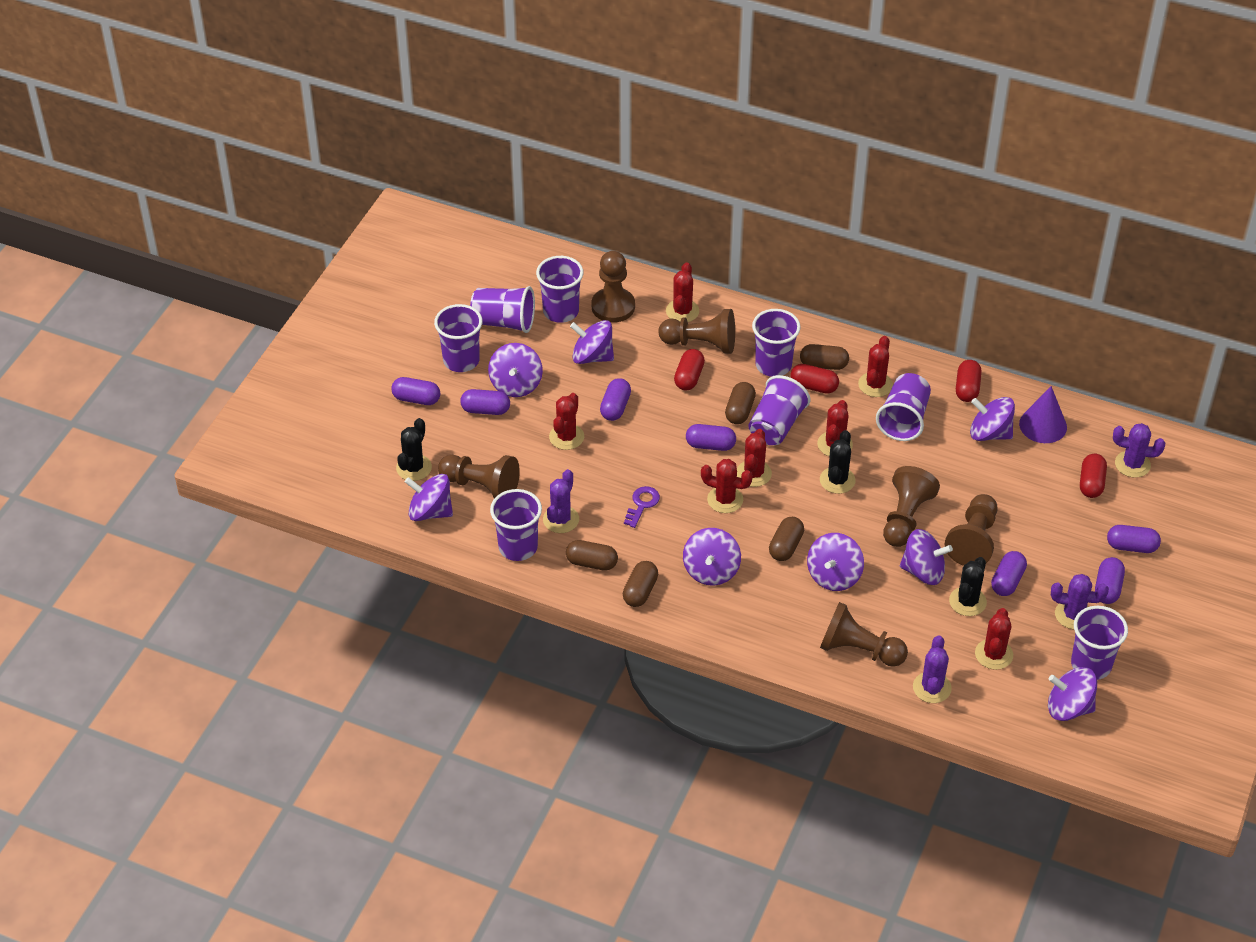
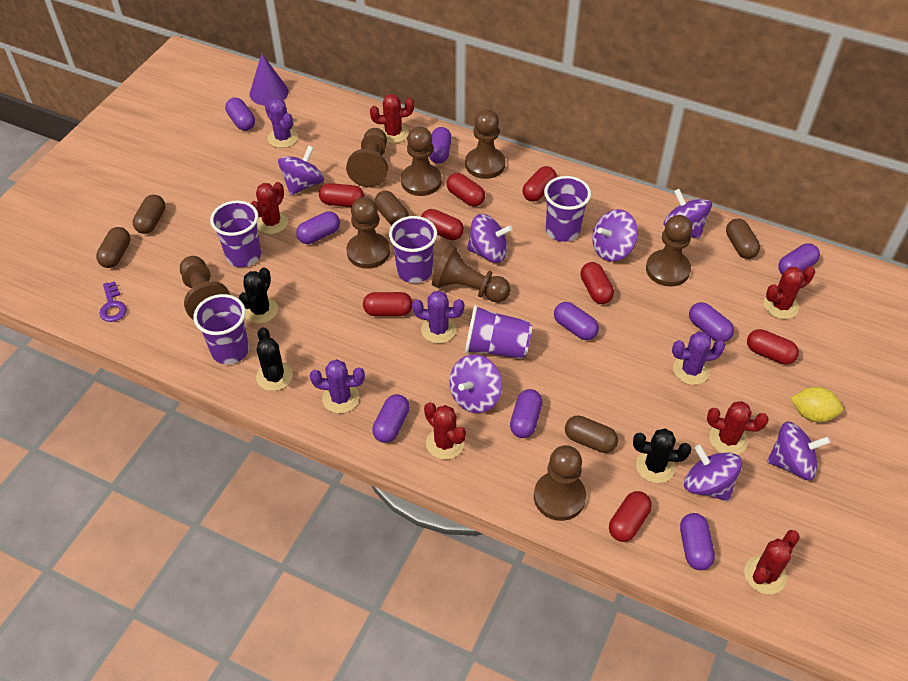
brown pawn: 6 -> 8
purple capsule: 7 -> 9
purple cup: 8 -> 5
purple spinning top: 8 -> 7
red cactus: 7 -> 6
red capsule: 4 -> 8
yellow lemon: 0 -> 1

